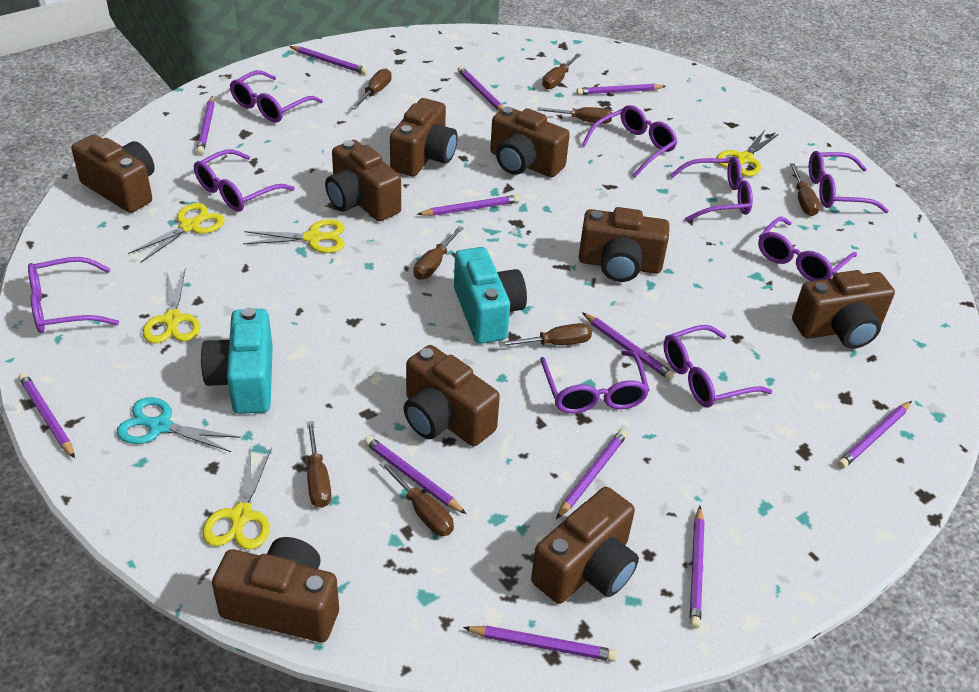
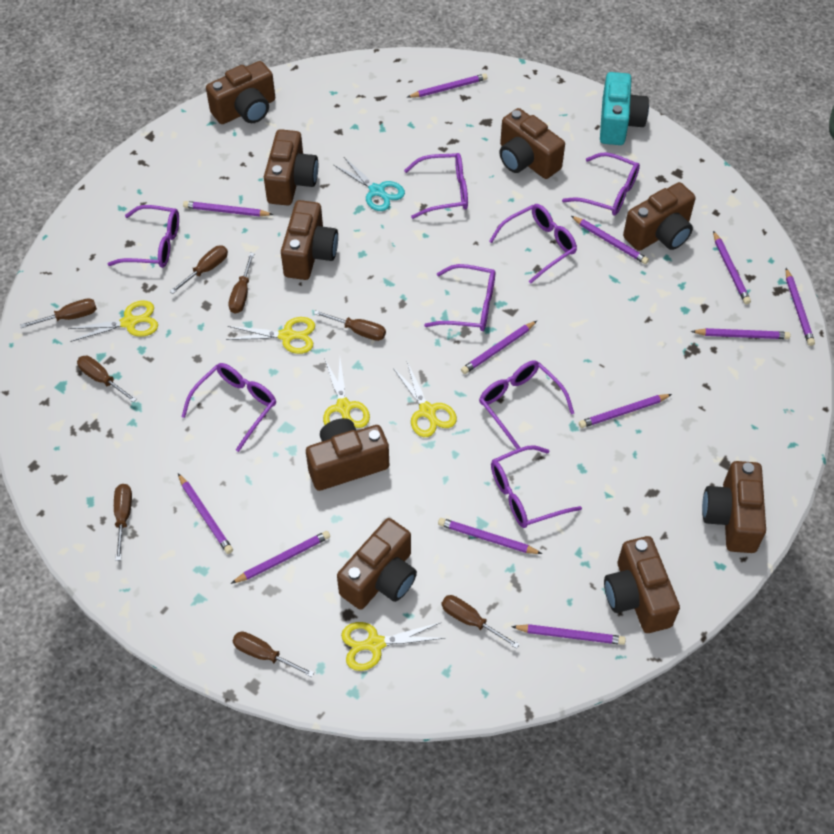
purple glasses: 9 -> 8
turquoise camera: 2 -> 1

